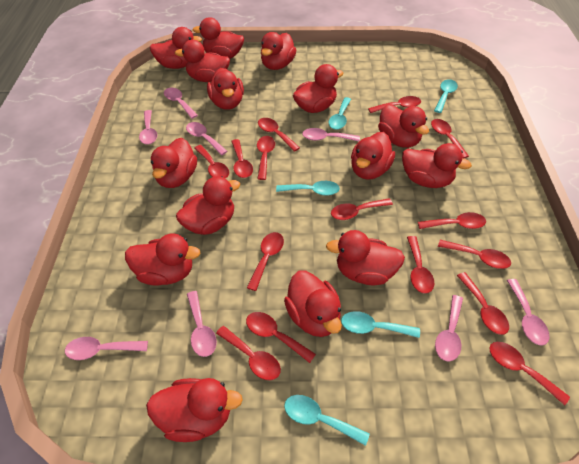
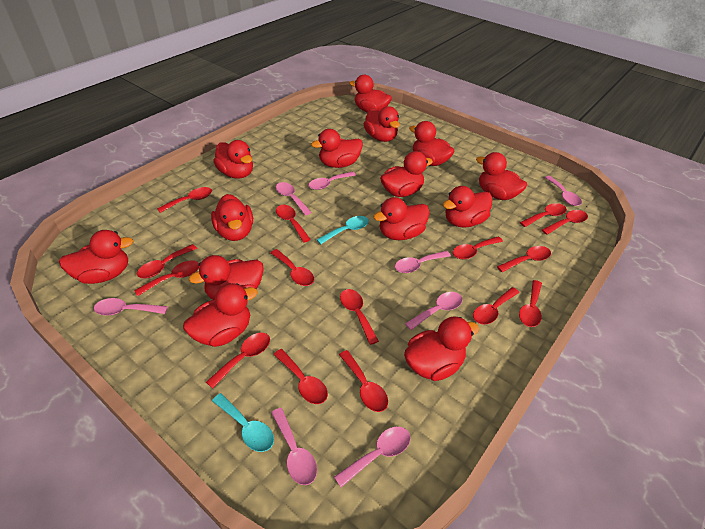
red duck: 15 -> 14
turquoise spoon: 5 -> 2

